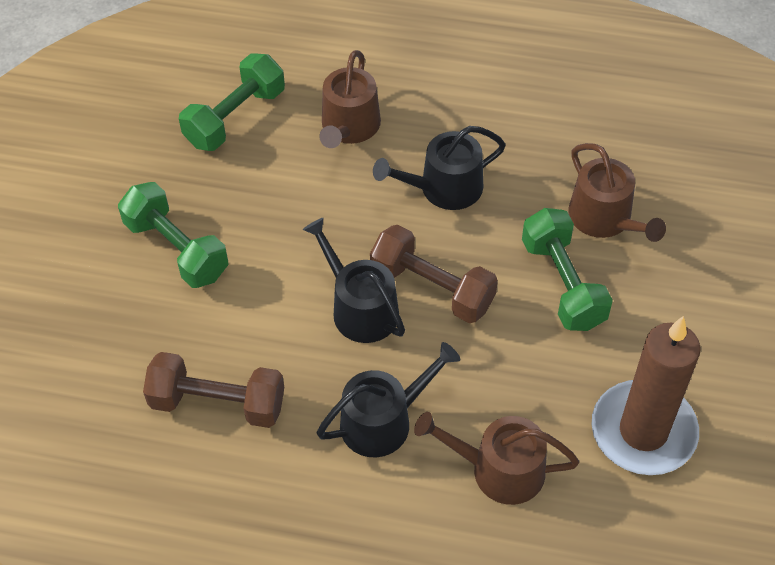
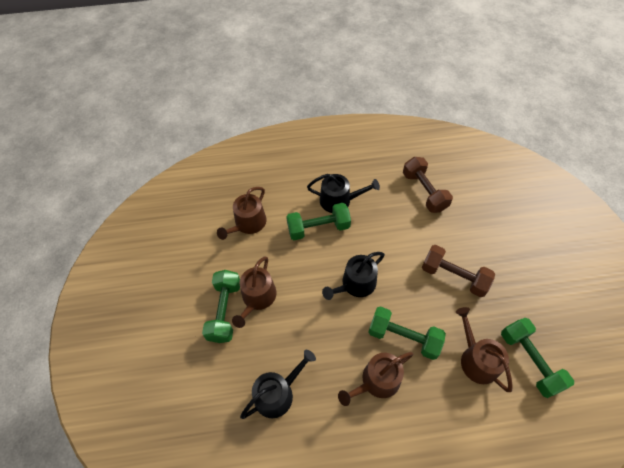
brown candle: 1 -> 0
brown watering can: 3 -> 4
green dumbbell: 3 -> 4

